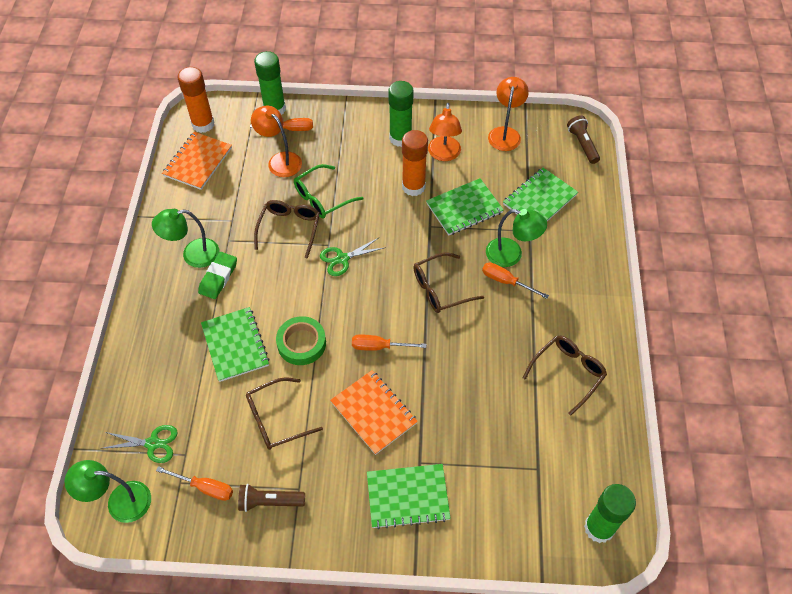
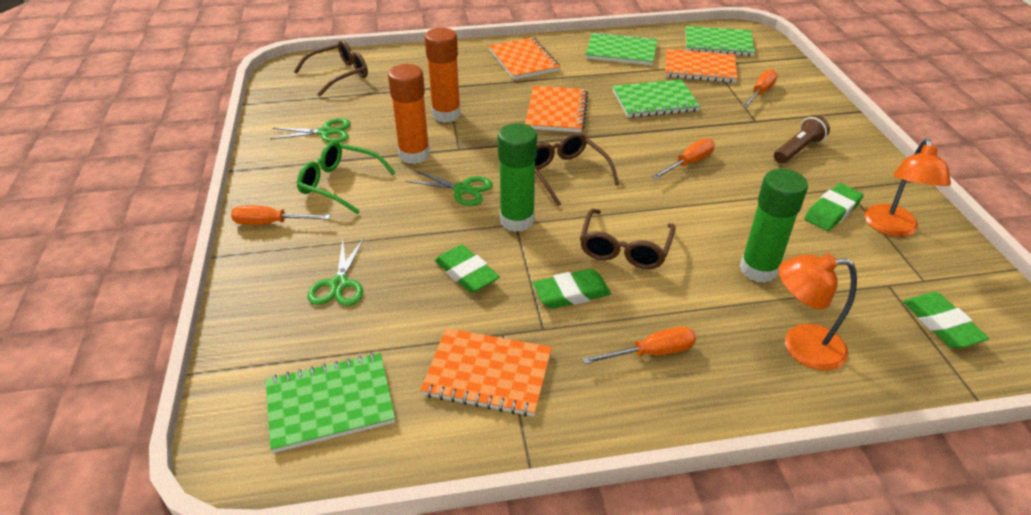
brown flashlight: 2 -> 1
brown glasses: 4 -> 3
green eraser: 1 -> 4
green glue stick: 3 -> 2
green lamp: 3 -> 0
green scissors: 2 -> 3
green tape: 1 -> 0
orange lamp: 3 -> 2
orange notebook: 2 -> 4

